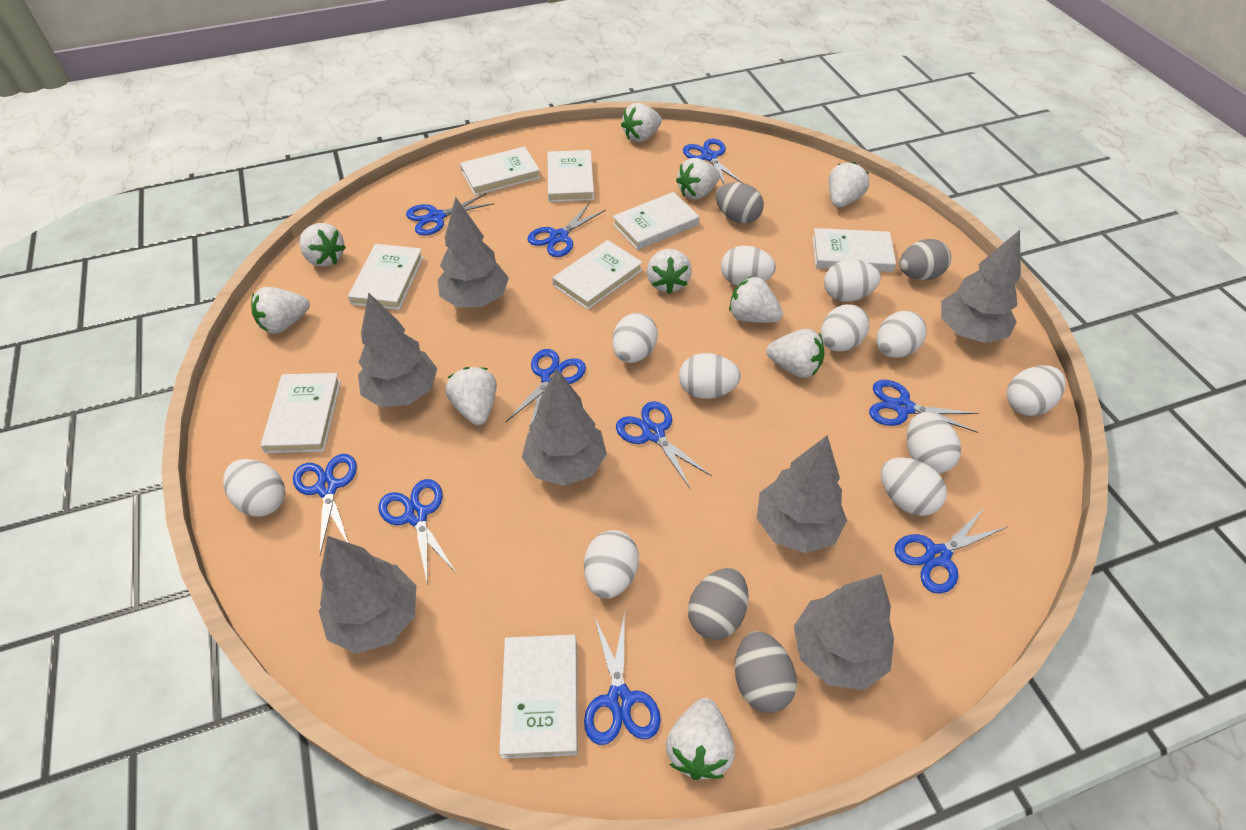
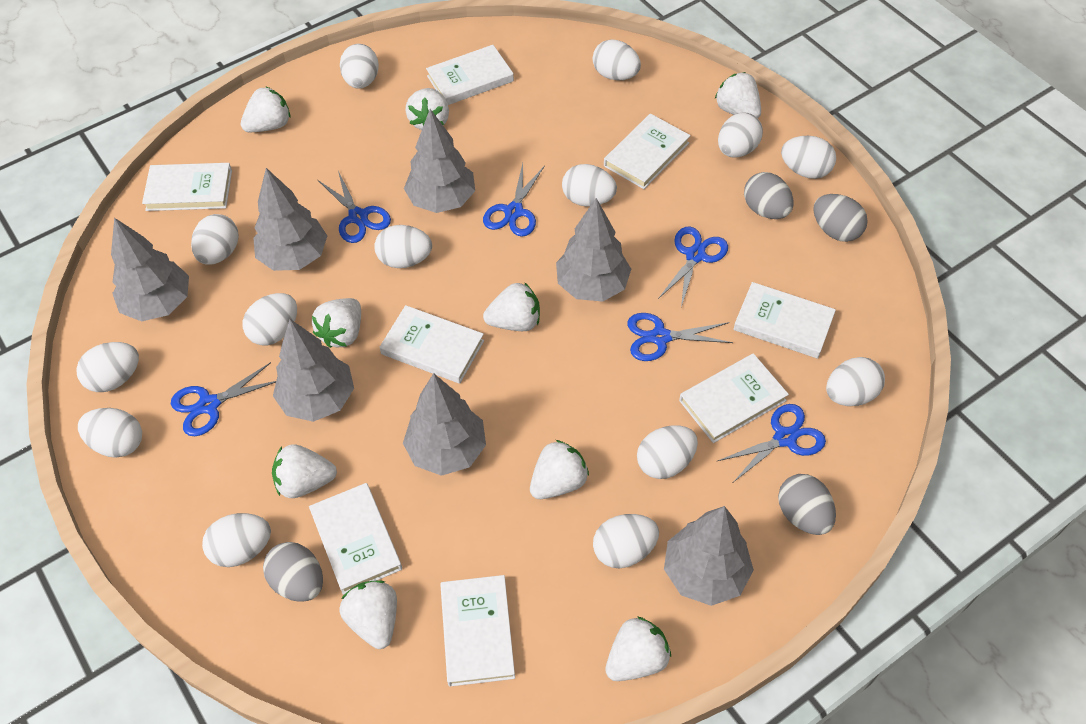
blue scissors: 10 -> 6
white egg: 11 -> 14
white strawberry: 10 -> 9

